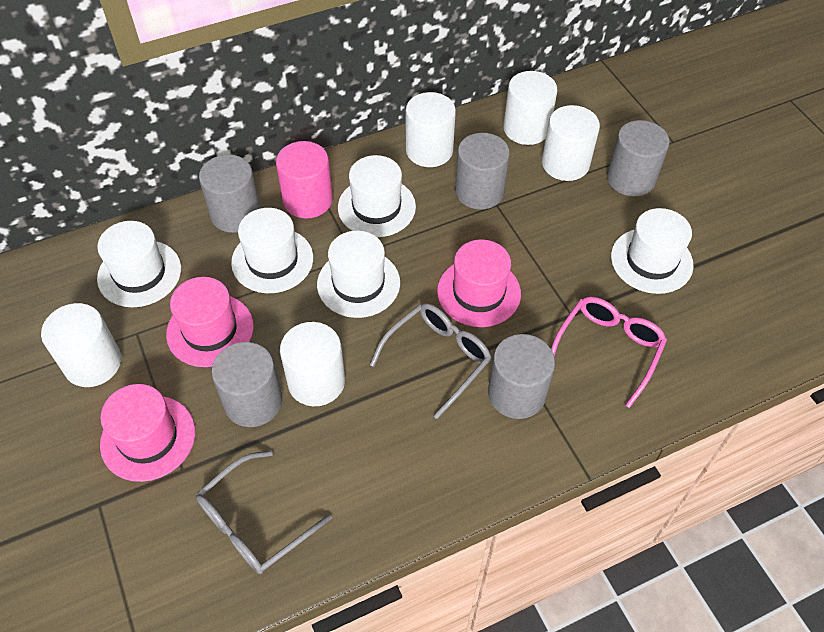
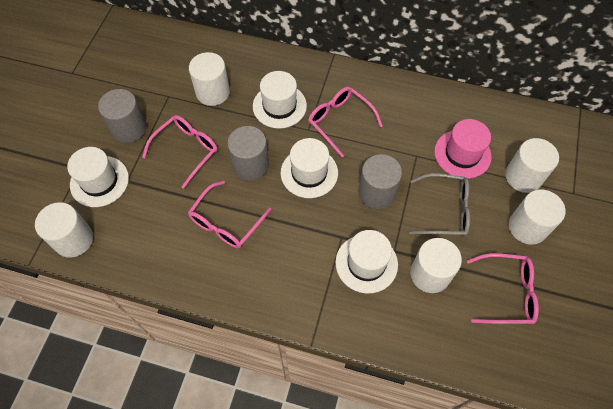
grey cylinder: 5 -> 3
grey glasses: 2 -> 1
pink cylinder: 1 -> 0
pink glasses: 1 -> 4
pink hat: 3 -> 1
white hat: 5 -> 4

